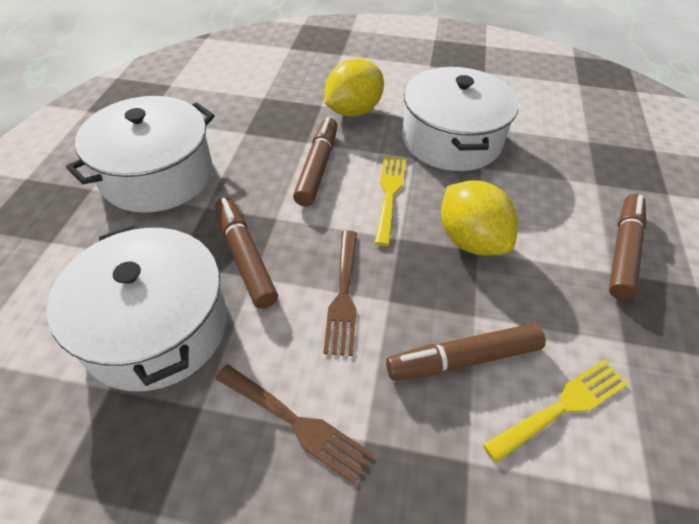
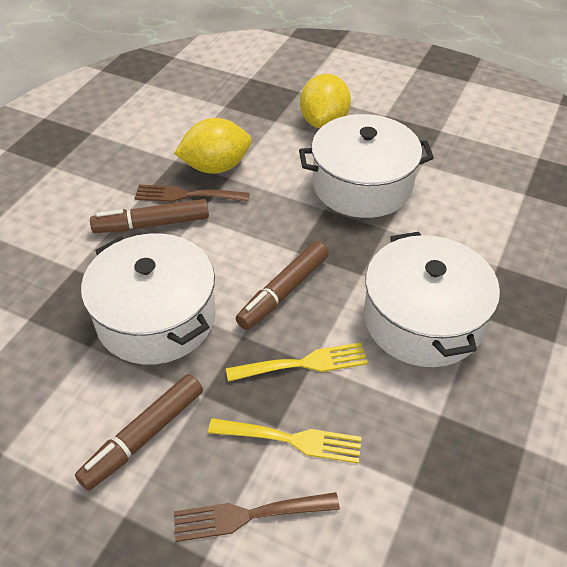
brown marker: 4 -> 3

